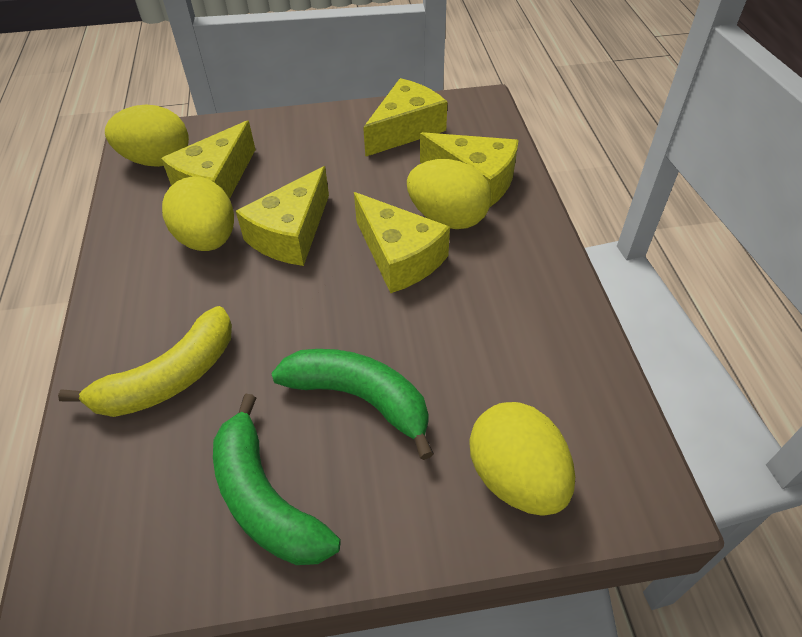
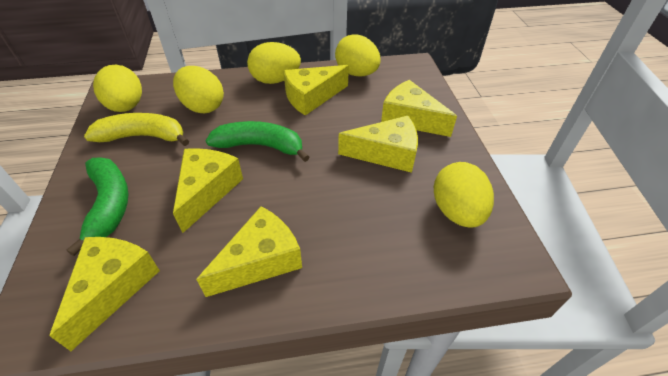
yellow cheese: 5 -> 6
yellow egg: 4 -> 5

